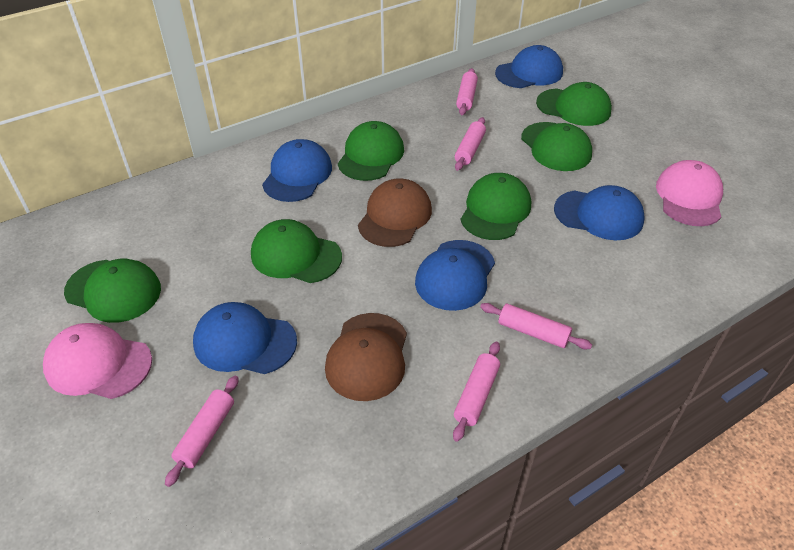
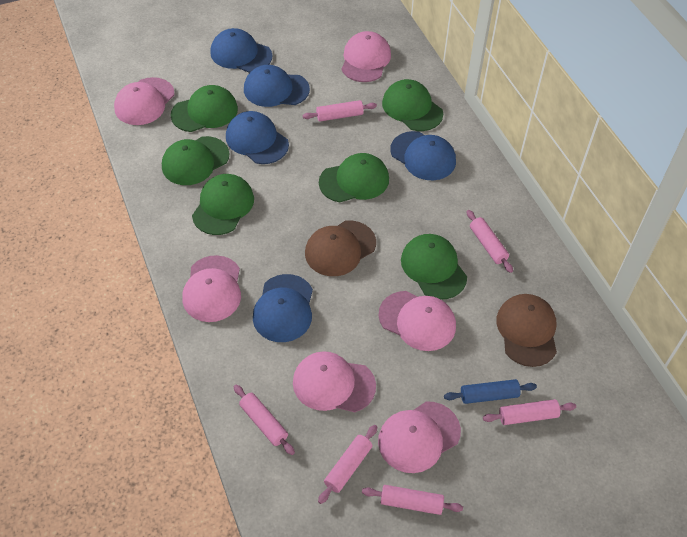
blue rolling pin: 0 -> 1
pink cap: 2 -> 6
pink rolling pin: 5 -> 6

